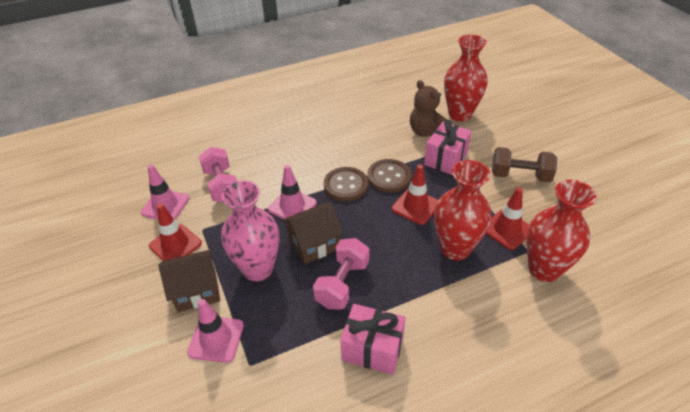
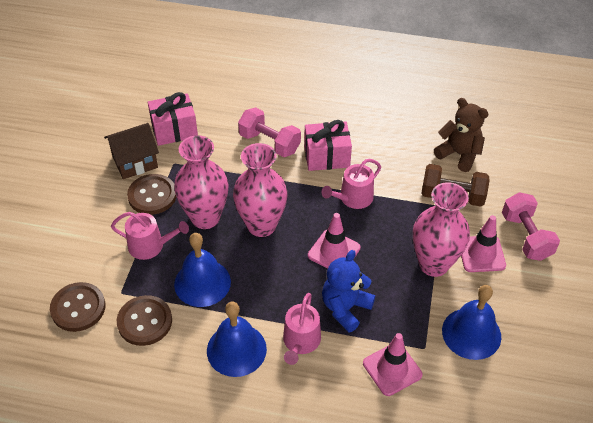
blue bell: 0 -> 3
blue teddy bear: 0 -> 1
brown button: 2 -> 3
brown house: 2 -> 1
pink vase: 1 -> 3
pink watering can: 0 -> 3
red traffic cone: 3 -> 0
red vase: 3 -> 0

